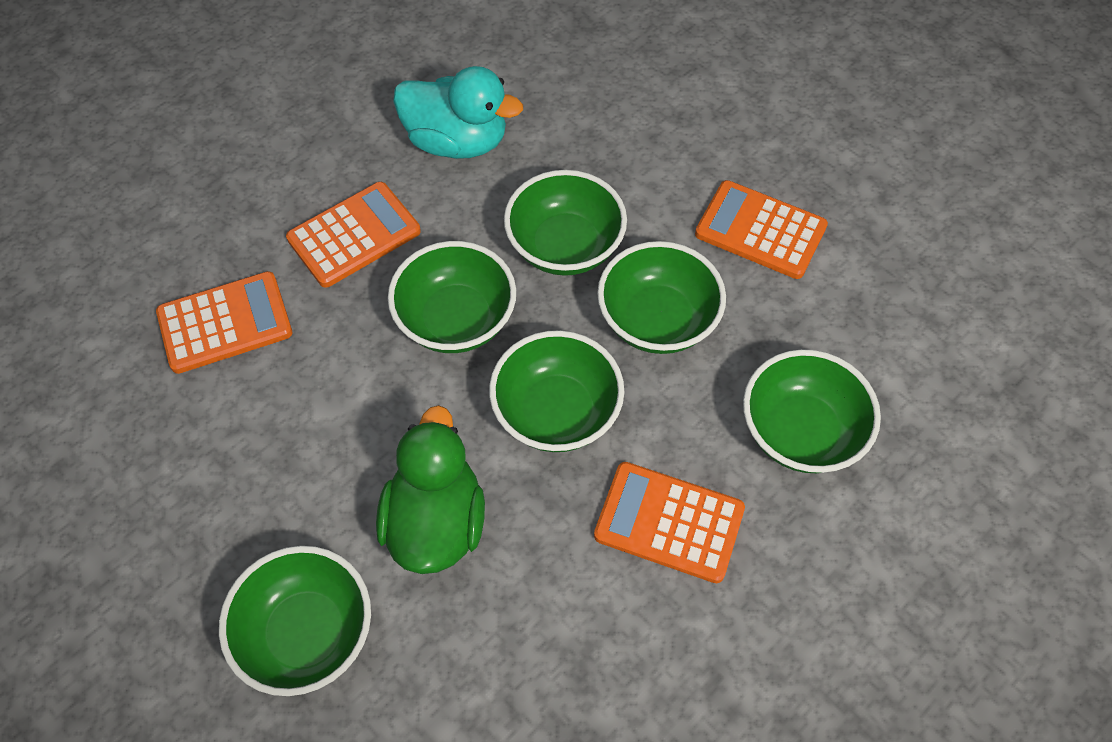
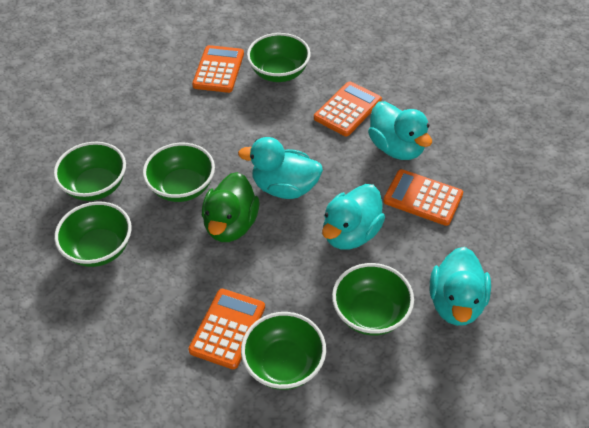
turquoise duck: 1 -> 4

